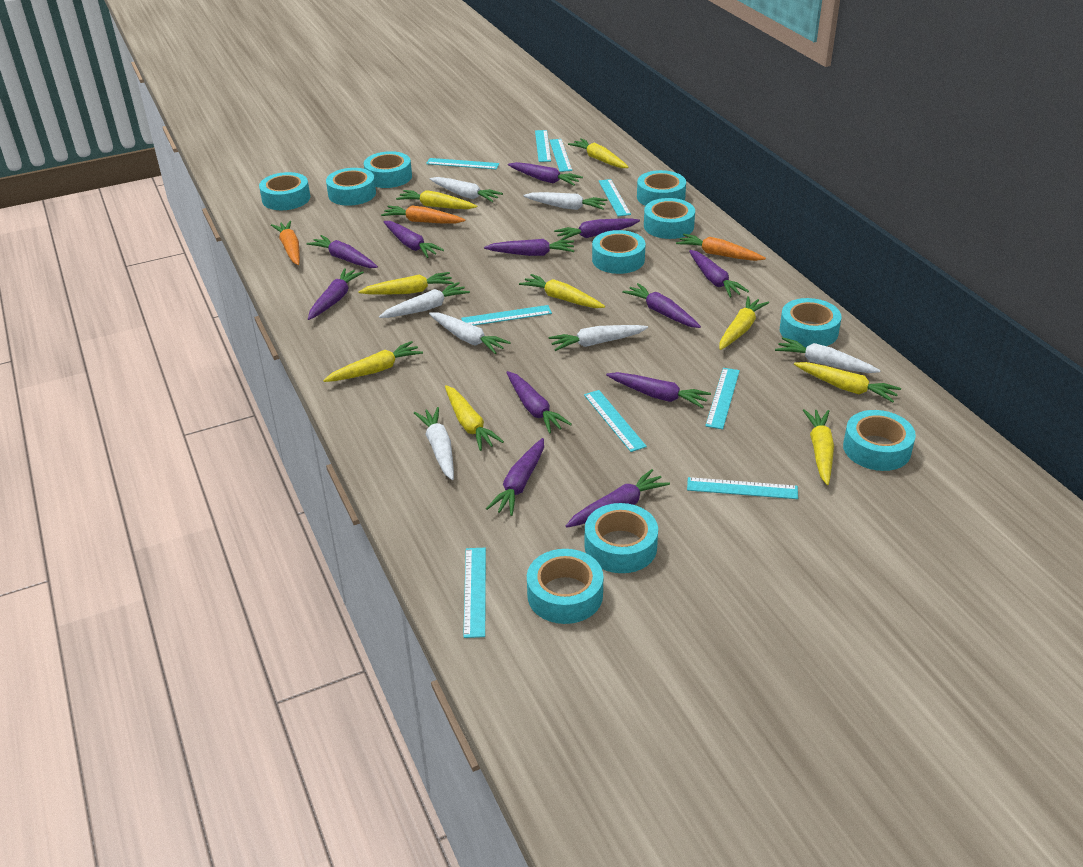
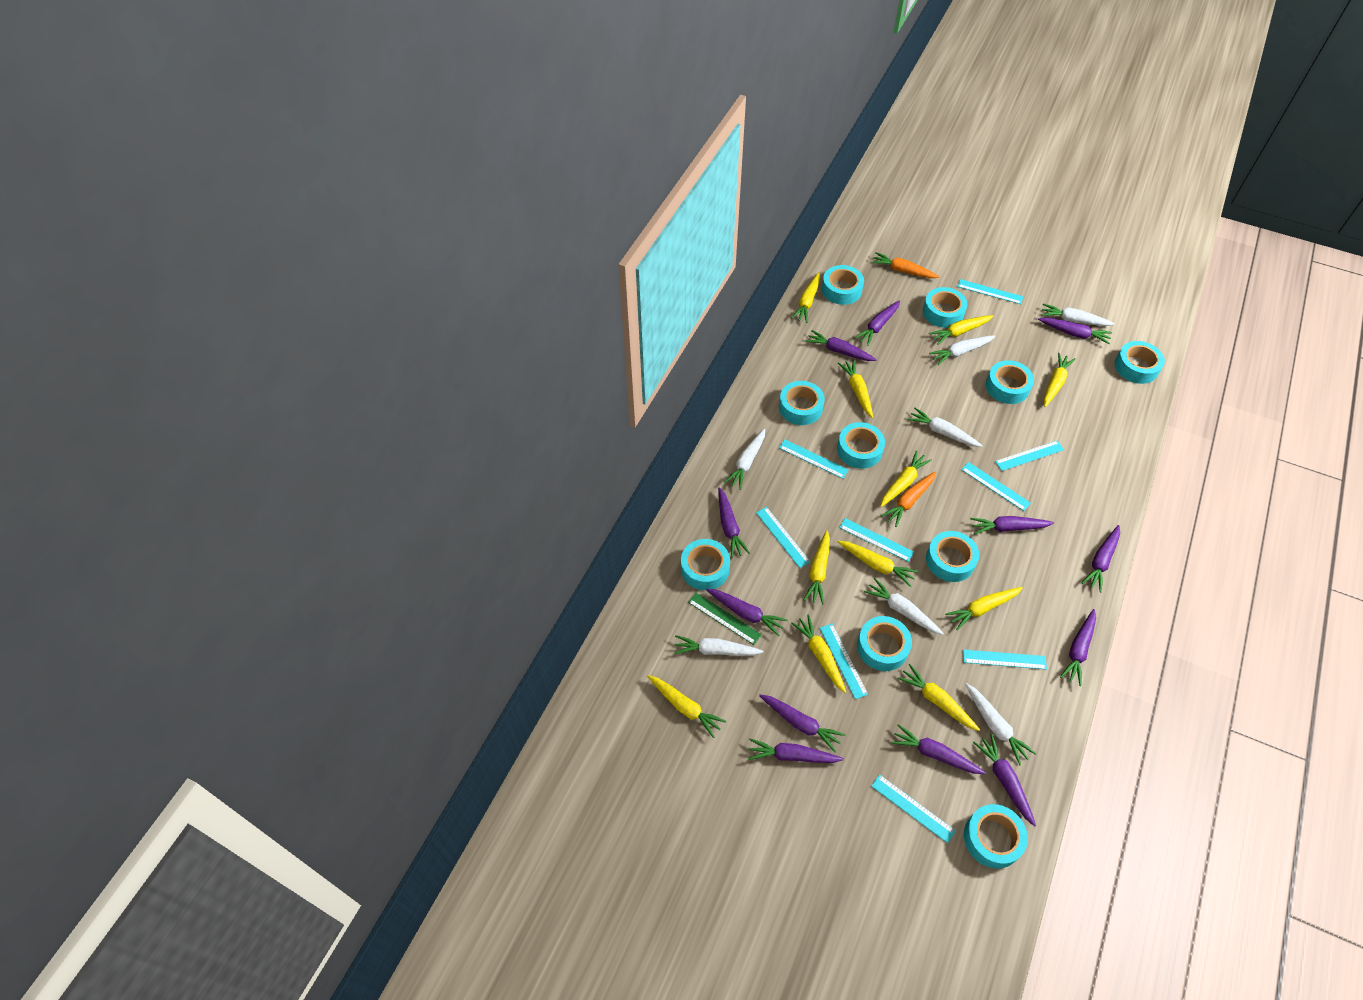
green ruler: 0 -> 1
orange carrot: 3 -> 2
yellow carrot: 9 -> 11

